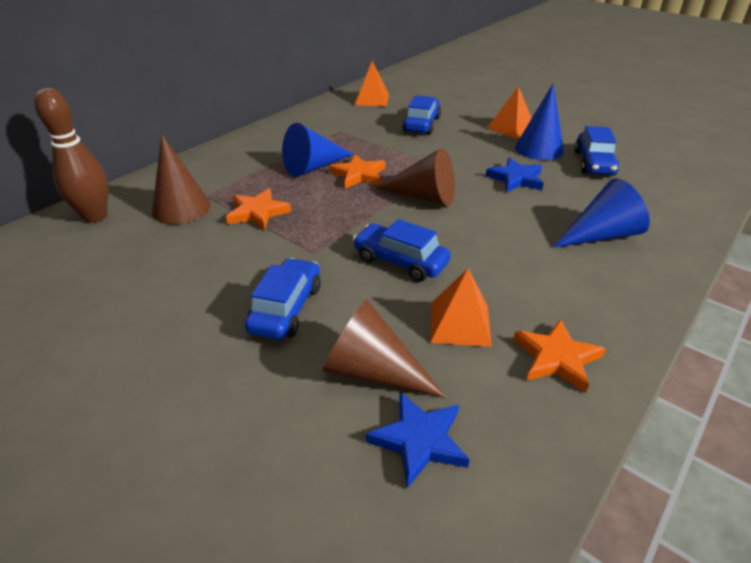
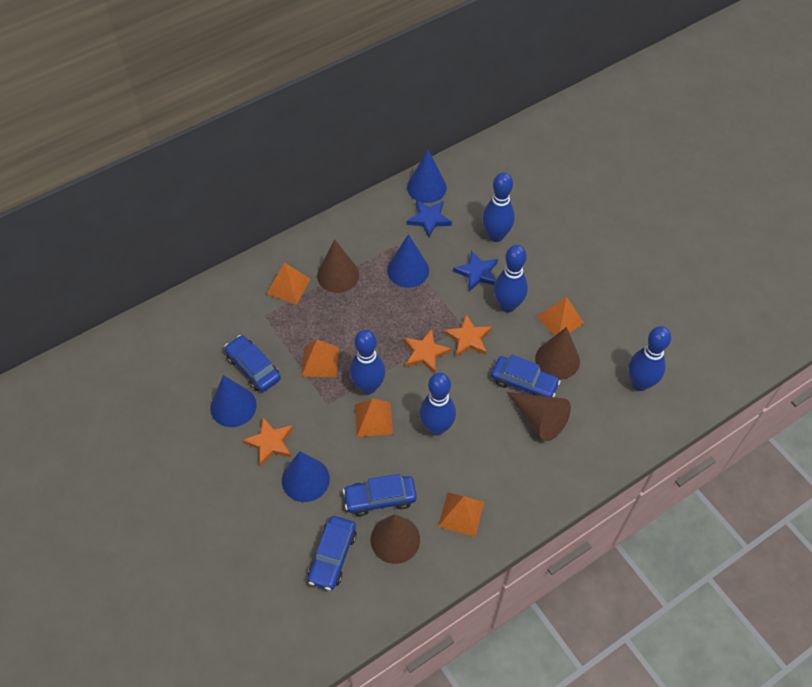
blue bowling pin: 0 -> 5
blue cone: 3 -> 4
brown bowling pin: 1 -> 0
brown cone: 3 -> 4
orange pyramid: 3 -> 5

